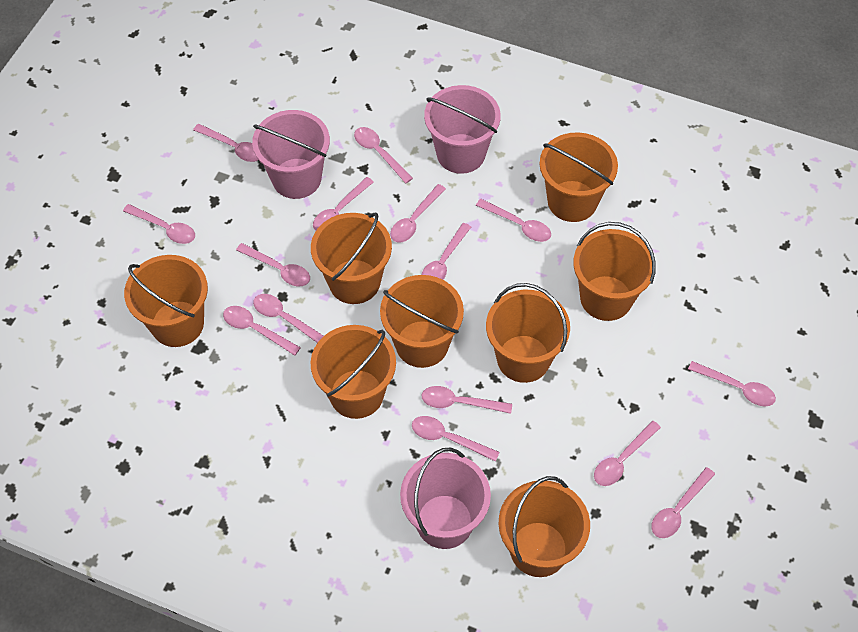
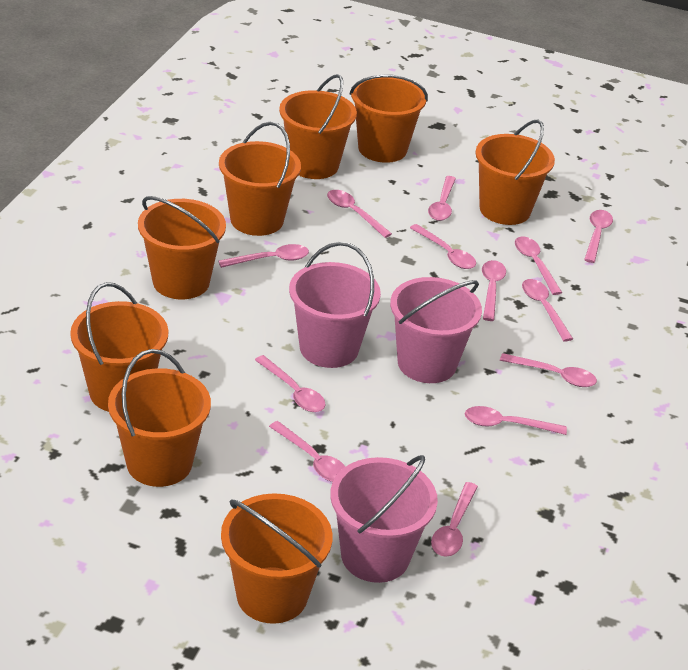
pink spoon: 15 -> 13

